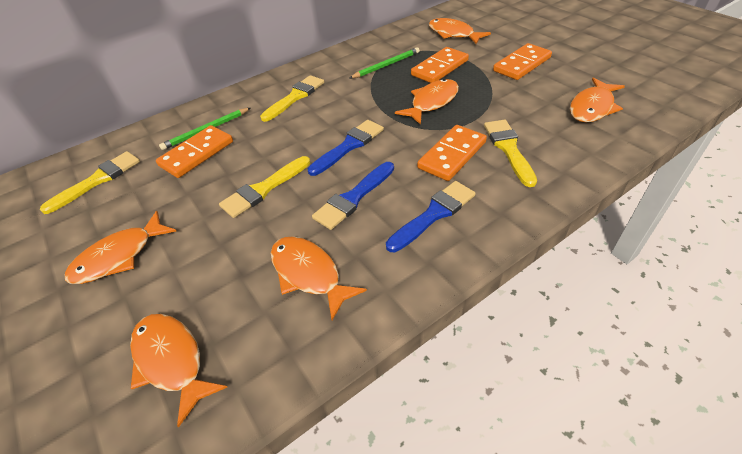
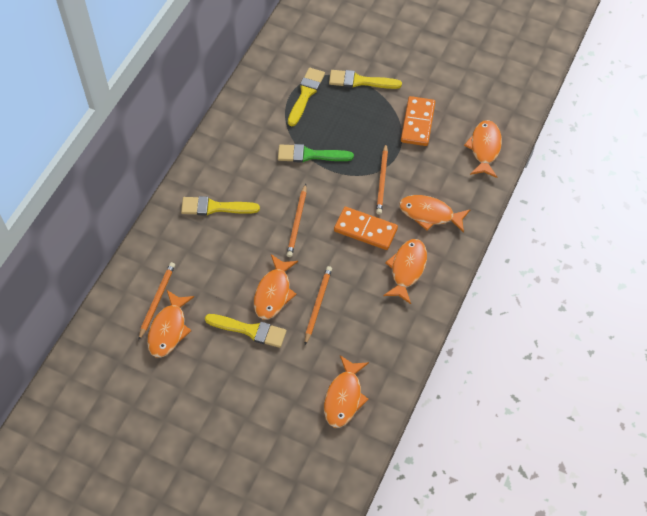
blue brush: 3 -> 0
green brush: 0 -> 1
green pencil: 2 -> 0
orange domino: 4 -> 2
orange pencil: 0 -> 4

